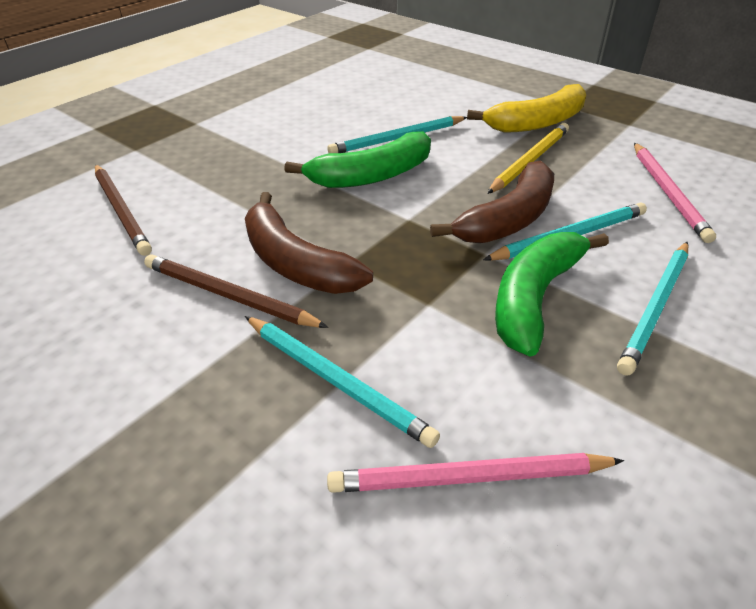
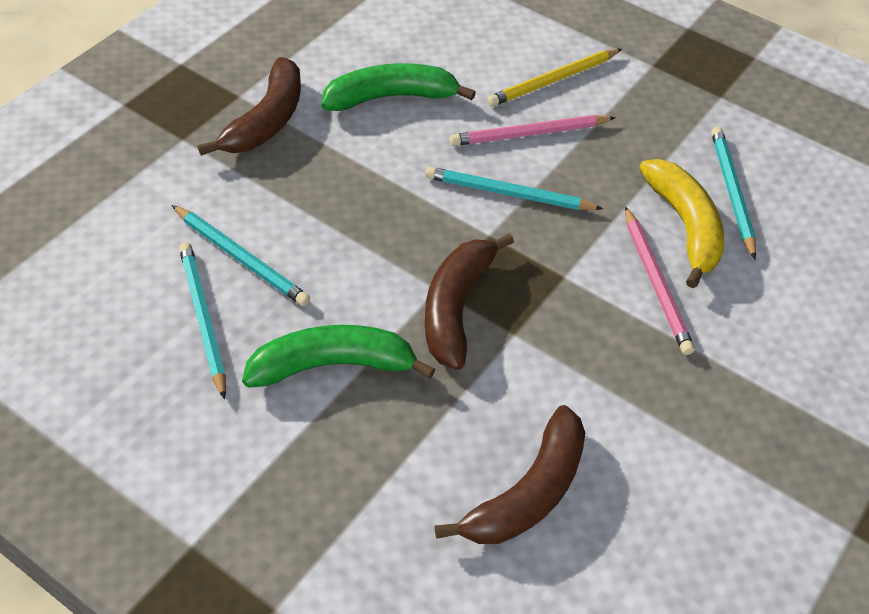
brown banana: 2 -> 3
brown pencil: 2 -> 0

